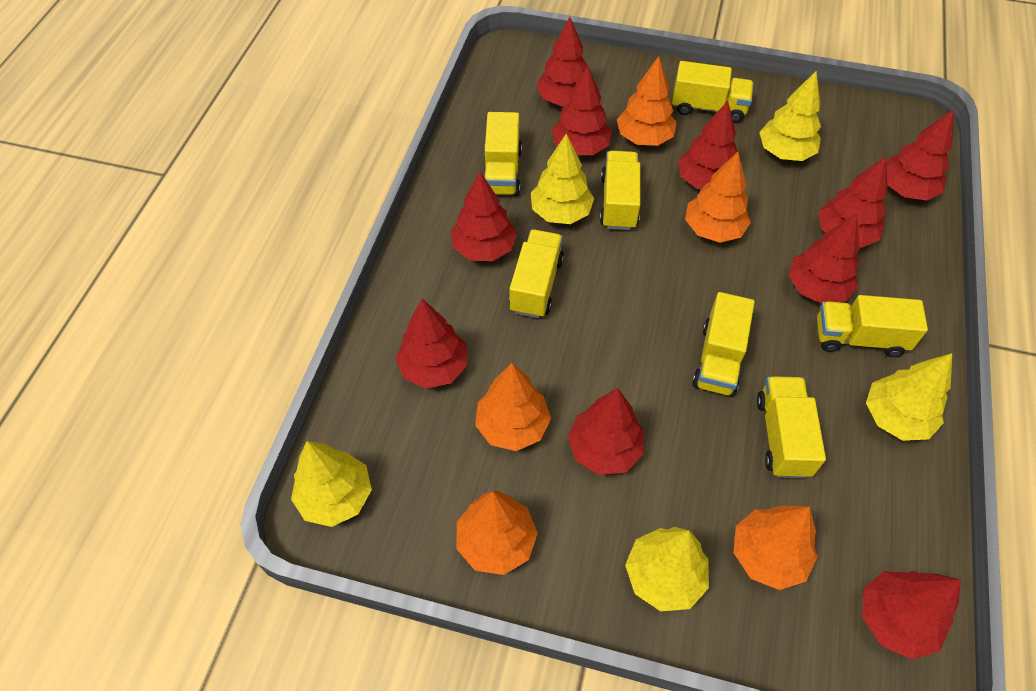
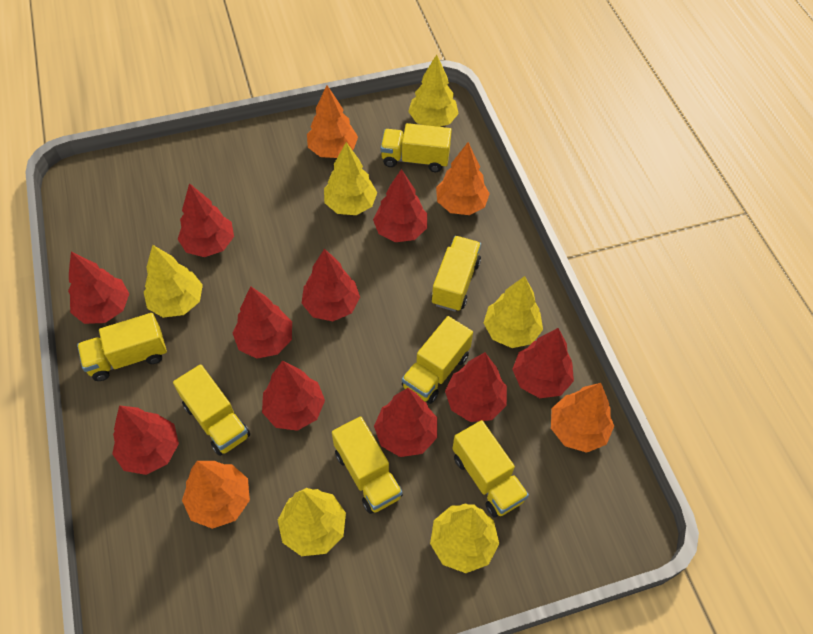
orange tree: 5 -> 4
yellow tree: 5 -> 6

